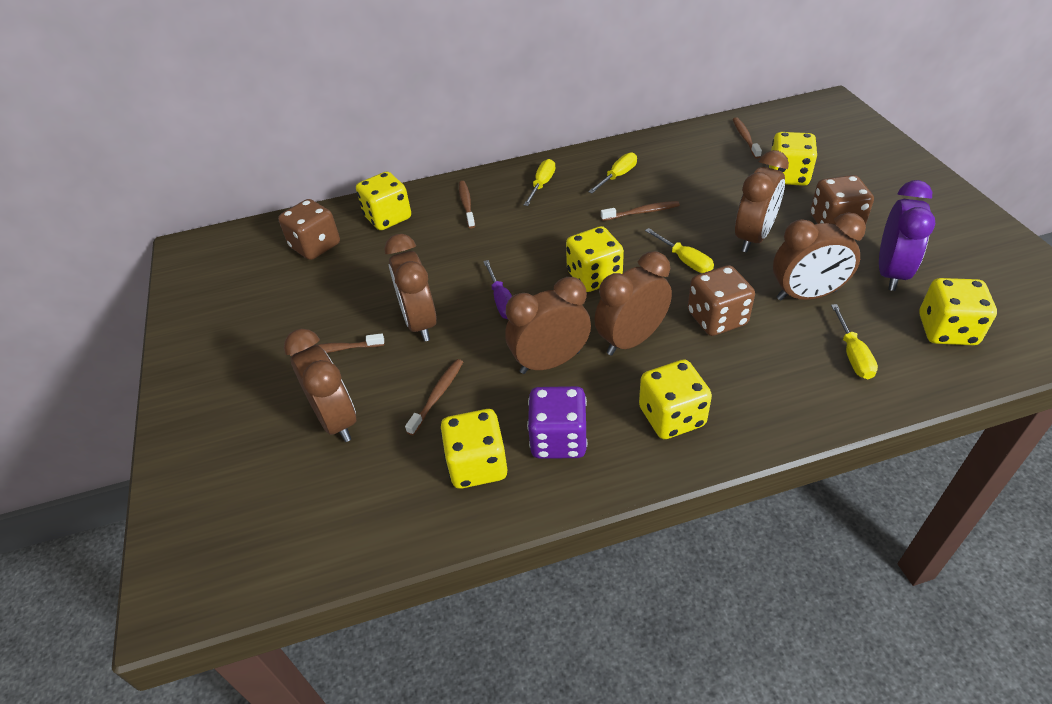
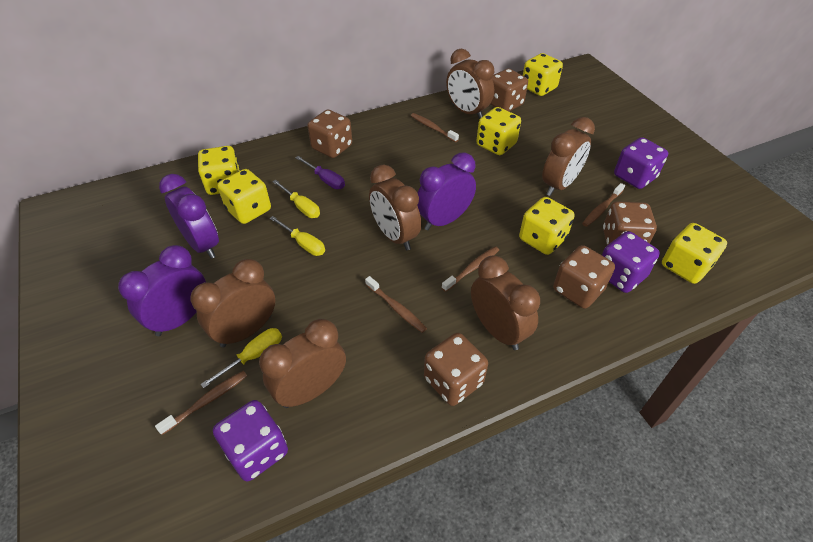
brown dice: 3 -> 5
purple clock: 1 -> 3
purple dice: 1 -> 3
yellow screwdriver: 4 -> 3

